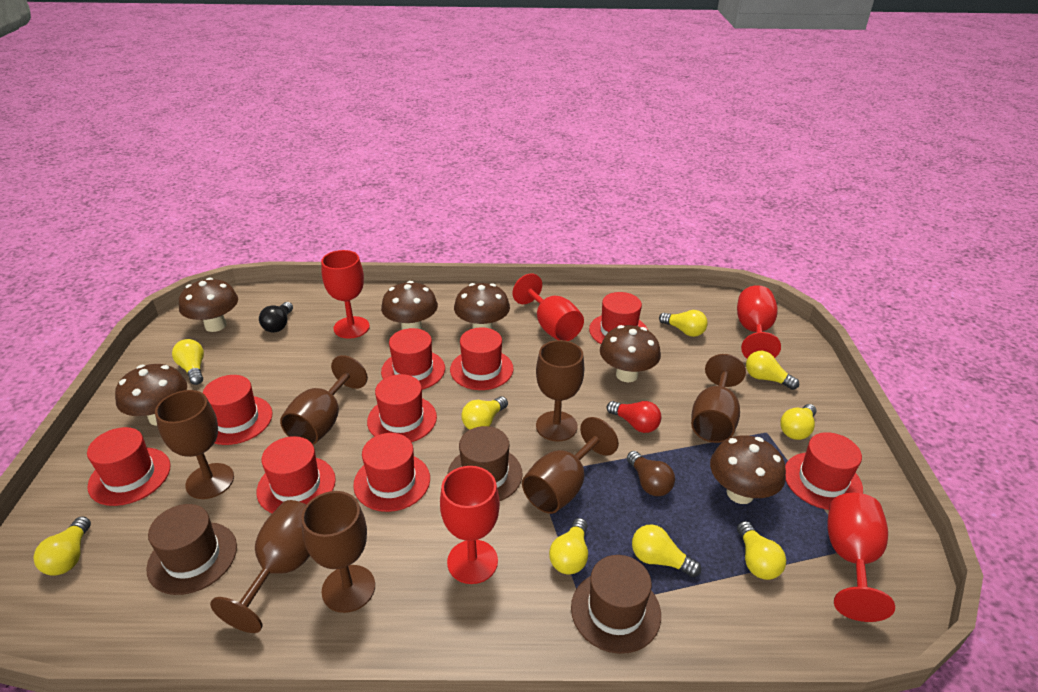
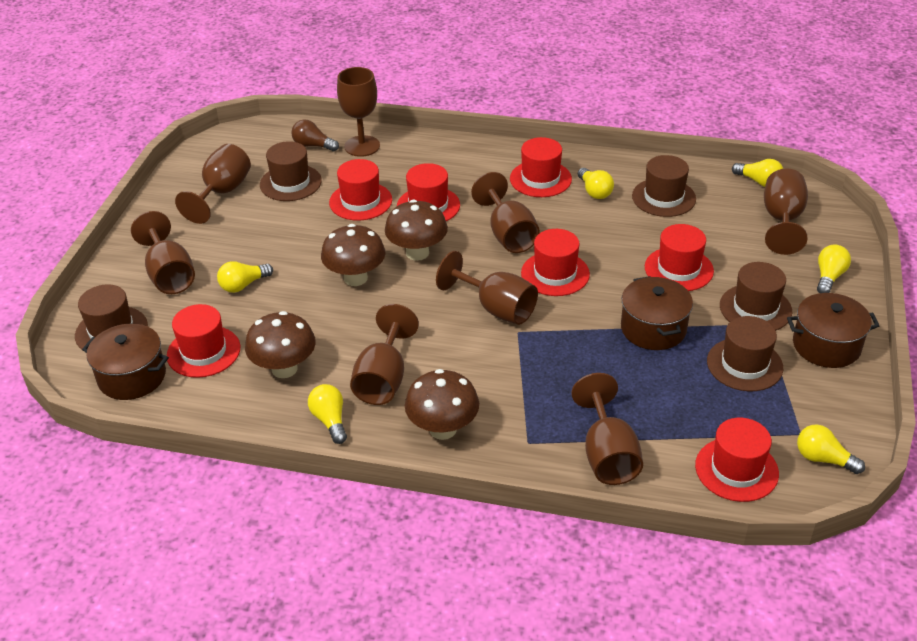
black light bulb: 1 -> 0
brown goblet: 7 -> 8
brown hat: 3 -> 5
brown mushroom: 6 -> 4
brown pot: 0 -> 3
red goblet: 5 -> 0
red hat: 9 -> 7
red light bulb: 1 -> 0
yellow light bulb: 9 -> 6

